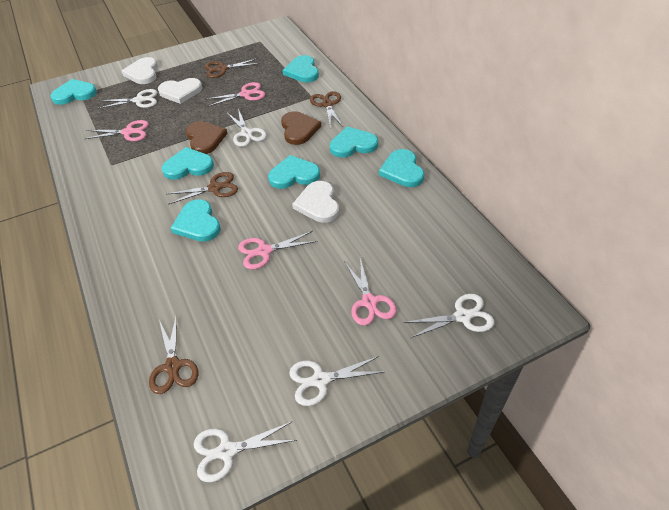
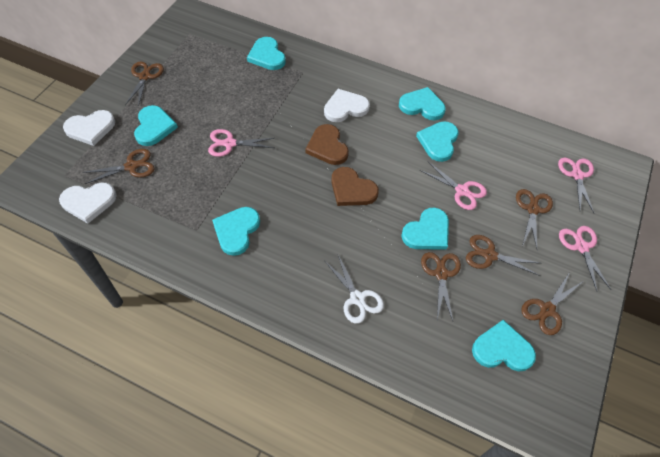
brown scissors: 4 -> 6
white scissors: 5 -> 1

